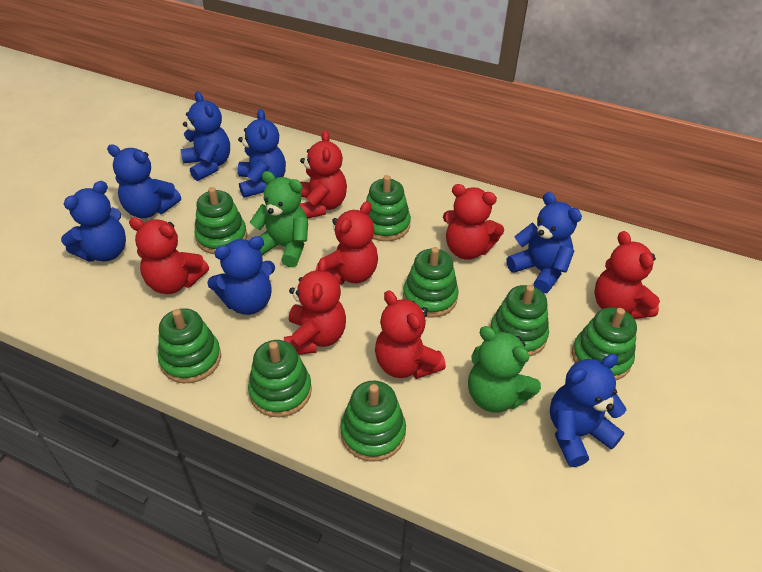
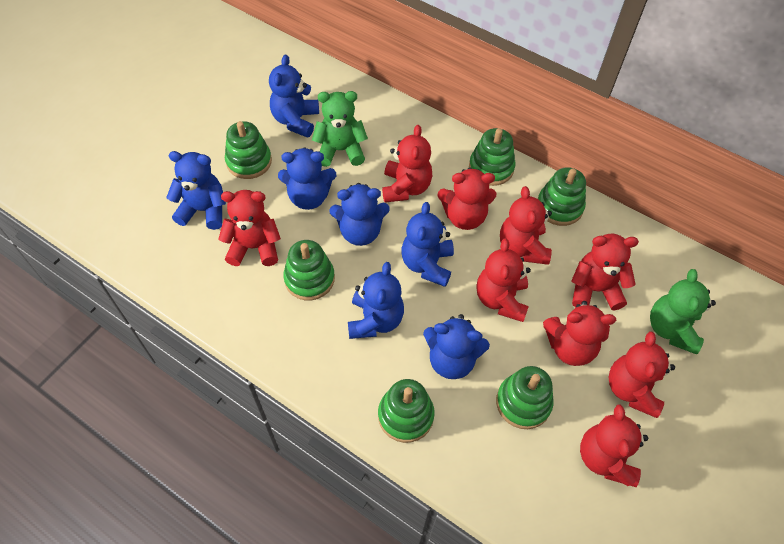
green stacking toy: 8 -> 6
red teddy bear: 7 -> 9

